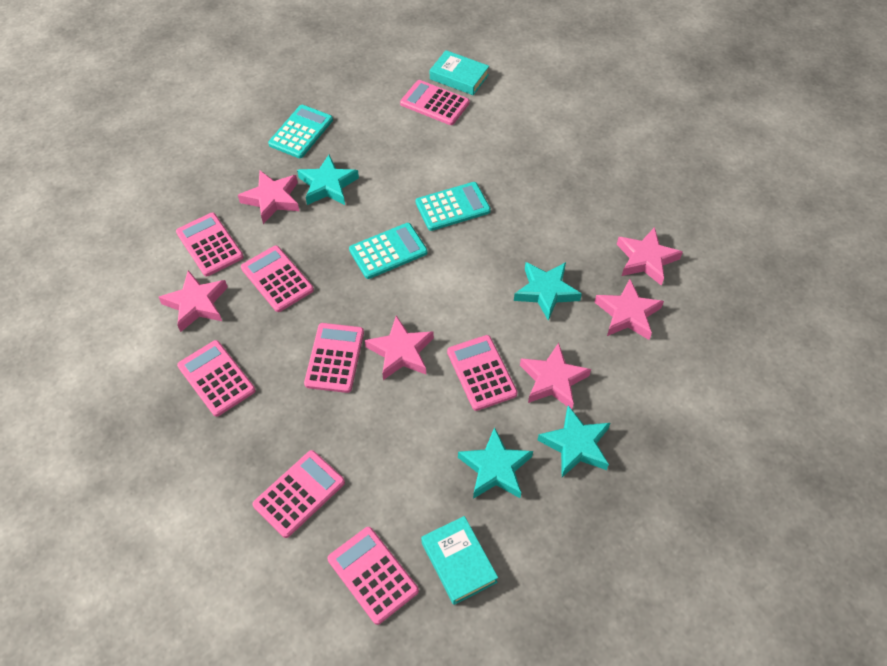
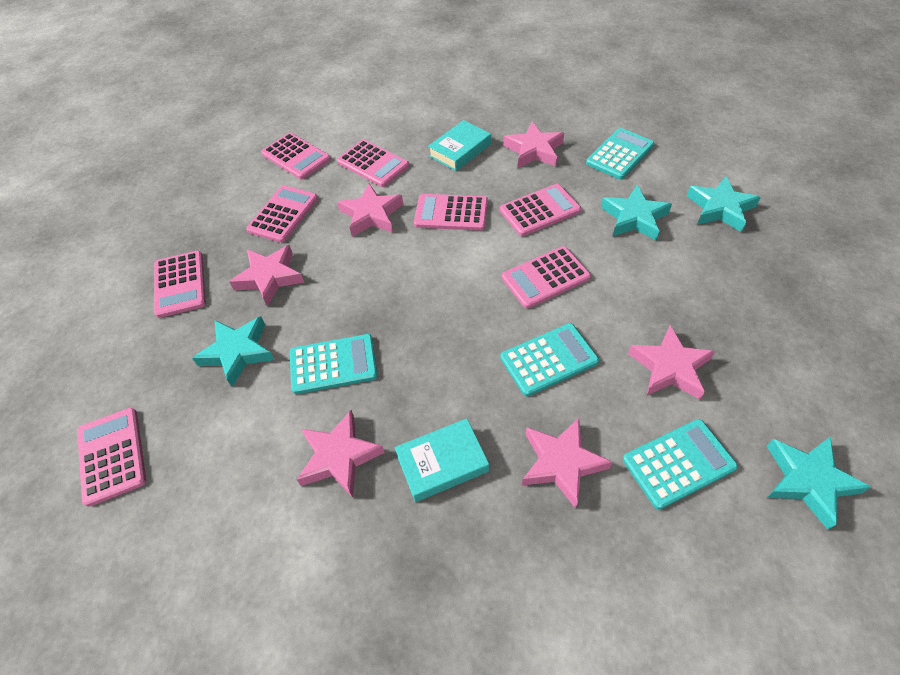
turquoise calculator: 3 -> 4

